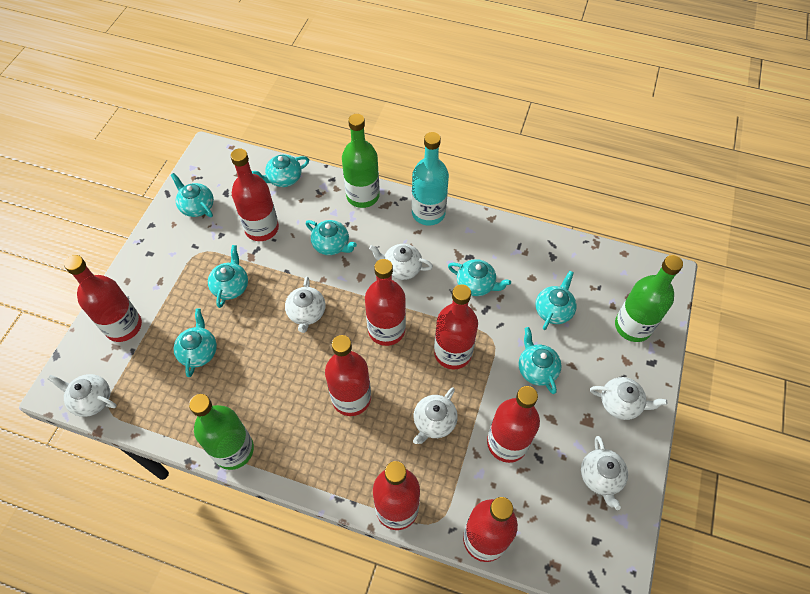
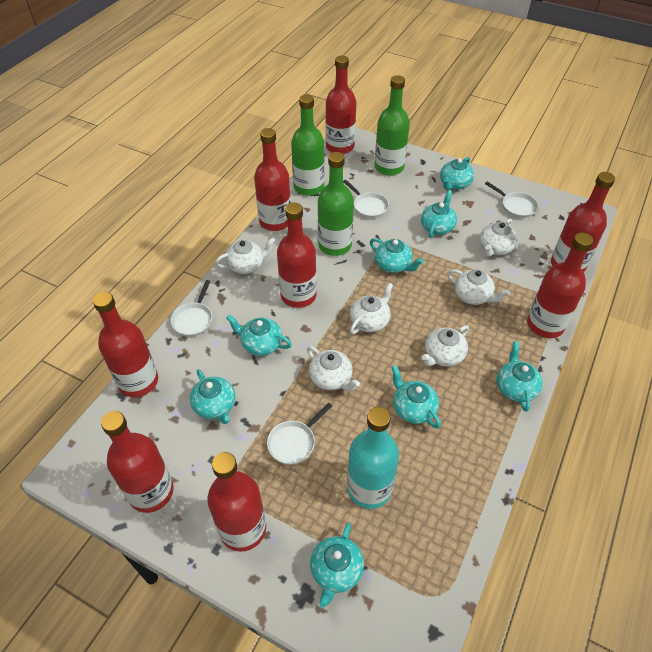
white pan: 0 -> 4

